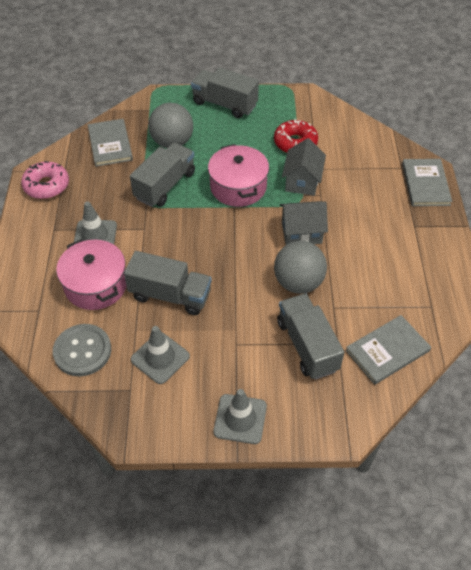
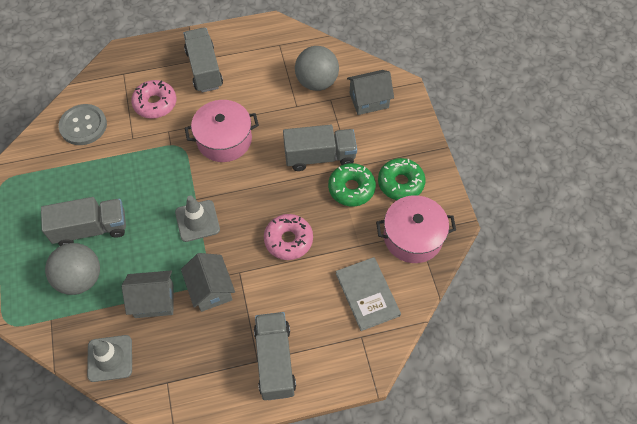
green donut: 0 -> 2
grey book: 3 -> 1
grey house: 2 -> 3
grey traffic cone: 3 -> 2
pink donut: 1 -> 2
red donut: 1 -> 0

